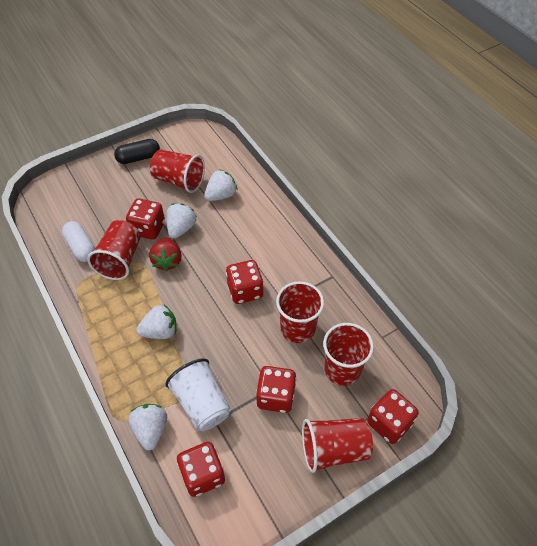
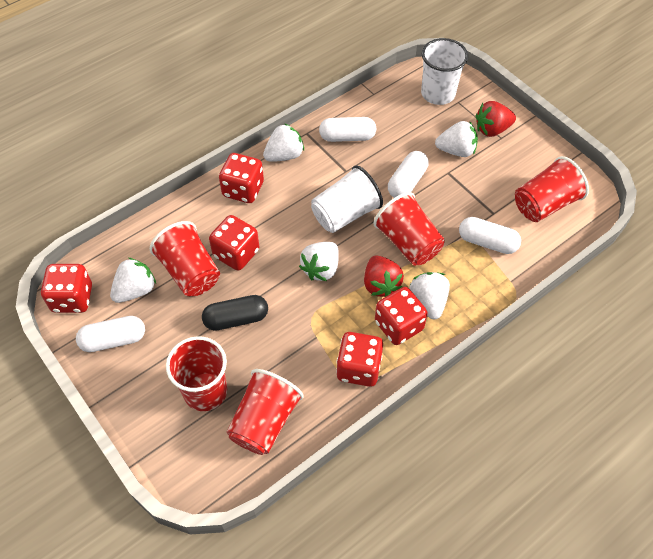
red strawberry: 1 -> 2
white capsule: 1 -> 4
white cup: 1 -> 2
white strawberry: 4 -> 5

